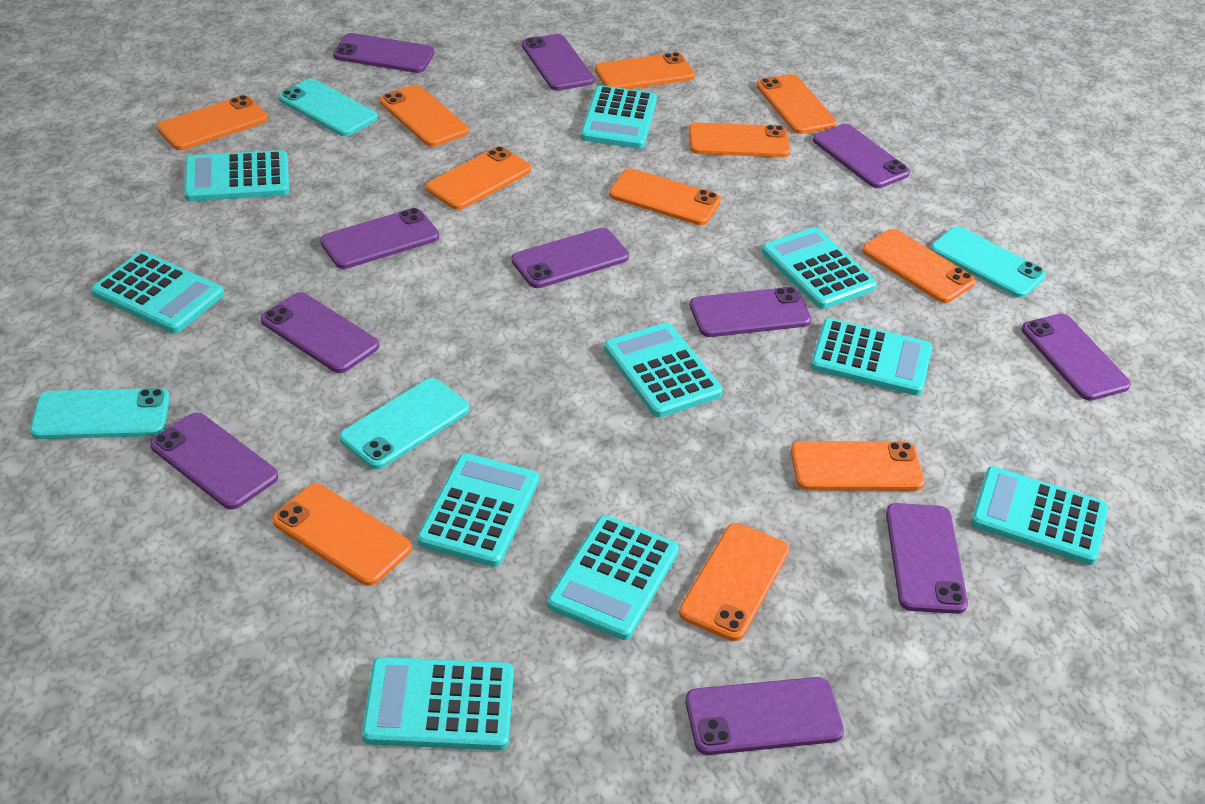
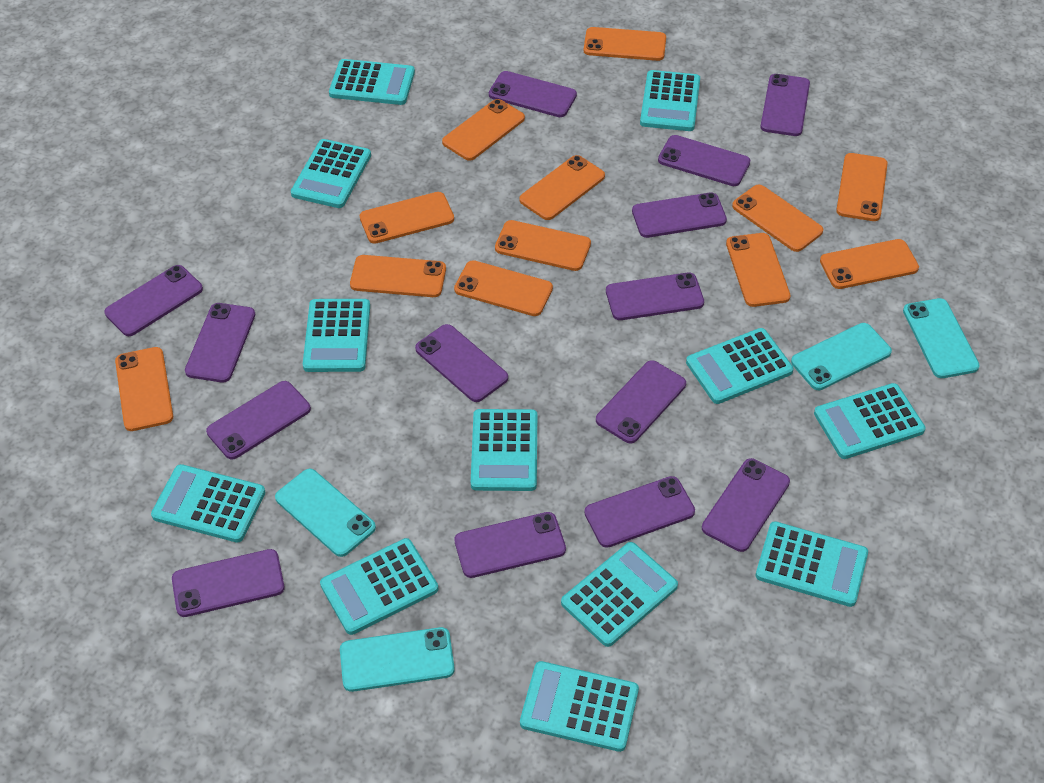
orange phone: 11 -> 12
purple phone: 11 -> 14
turquoise calculator: 10 -> 12

